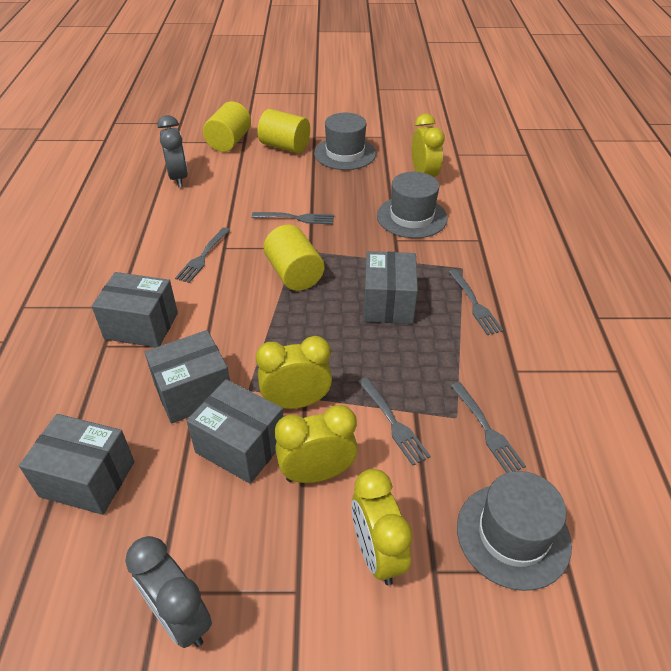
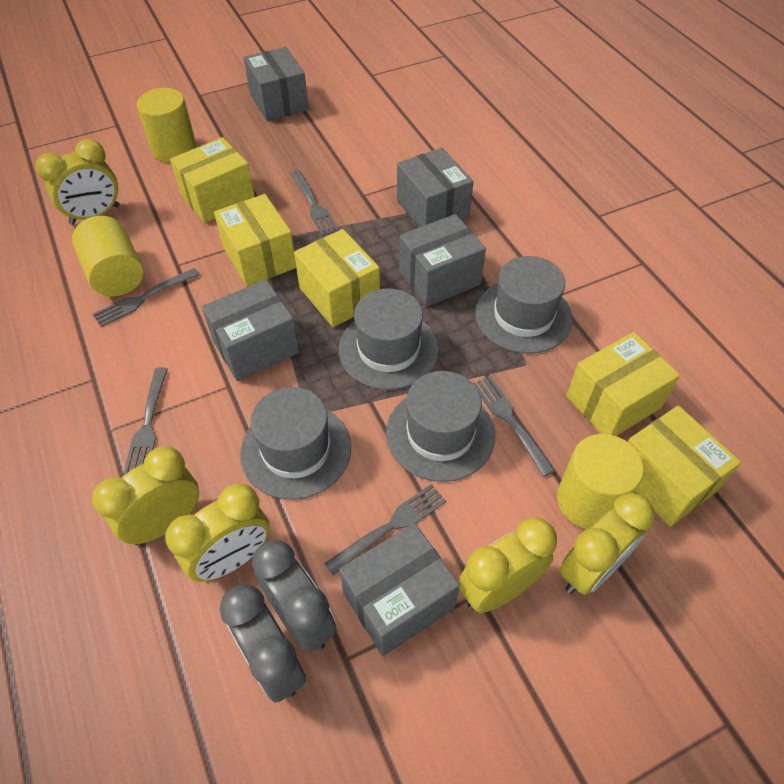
grey hat: 3 -> 4
yellow box: 0 -> 5
yellow clock: 4 -> 5

